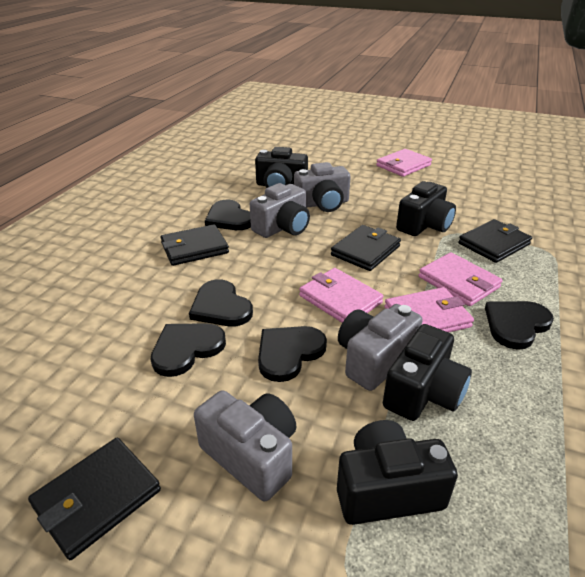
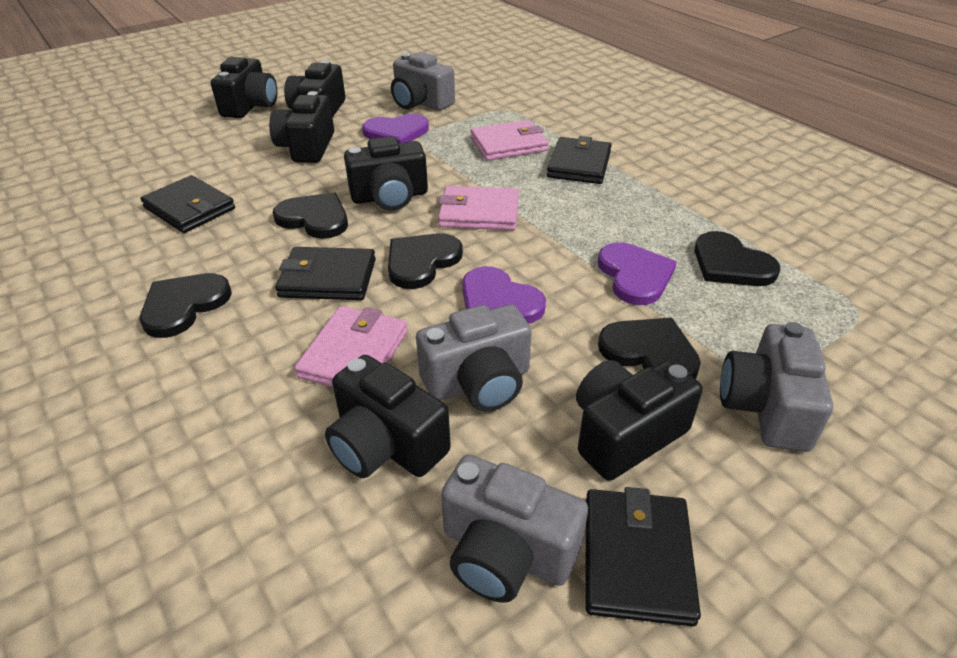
black camera: 4 -> 6
pink wallet: 4 -> 3
purple heart: 0 -> 3

